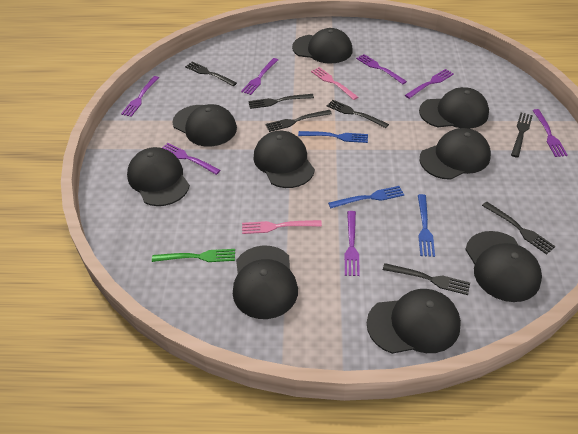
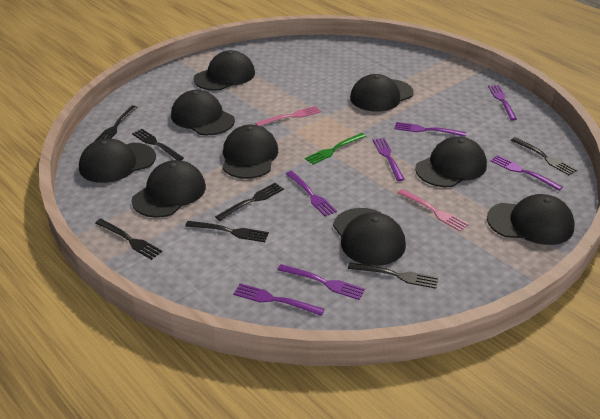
blue fork: 3 -> 0

